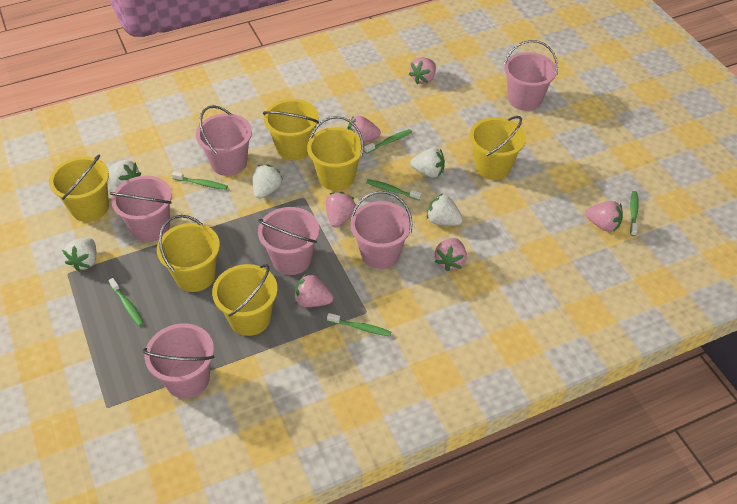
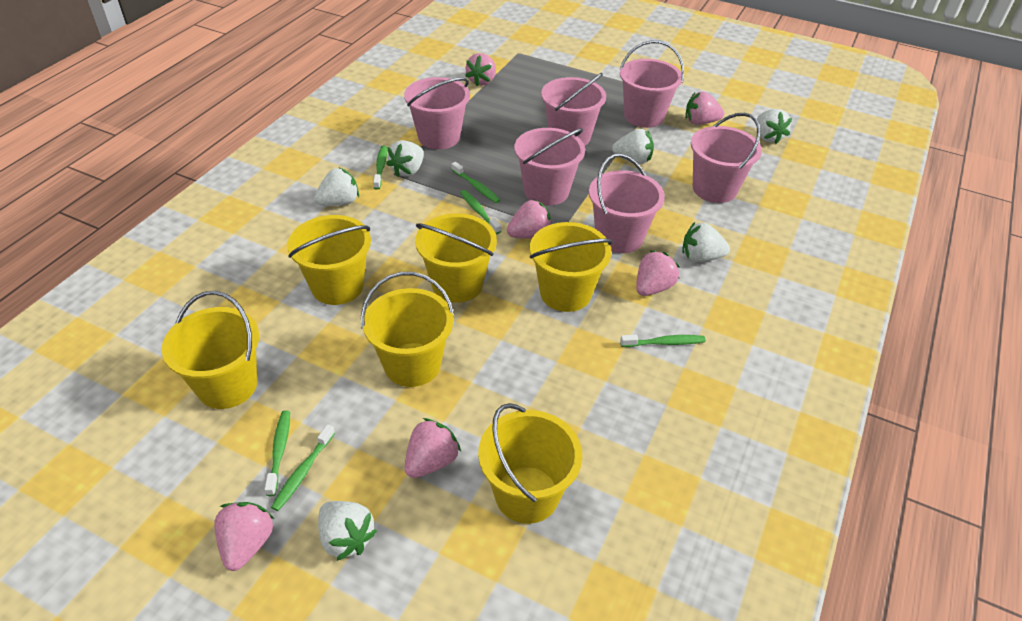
white strawberry: 5 -> 6

